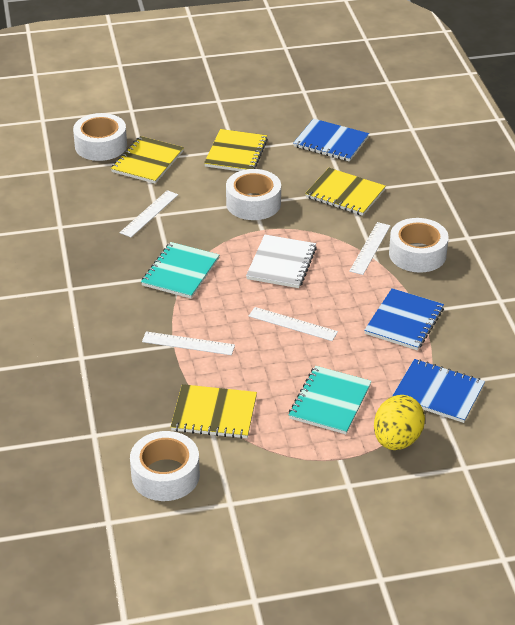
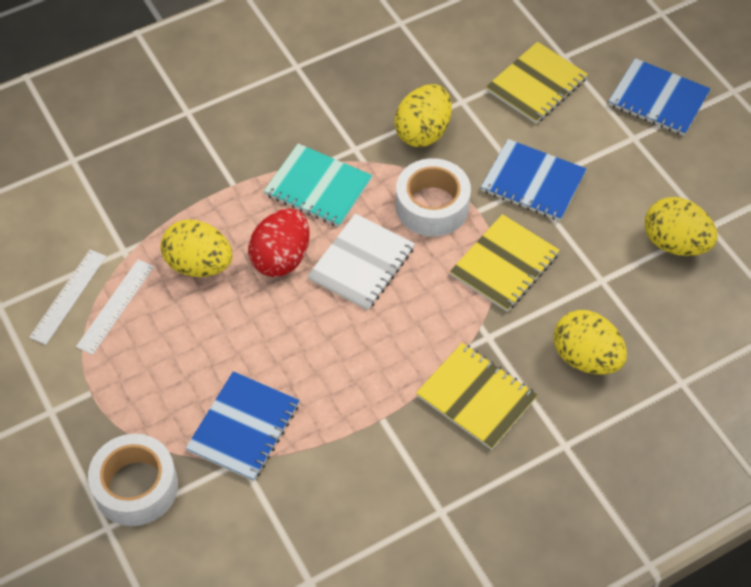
red egg: 0 -> 1
turquoise notebook: 2 -> 1
white ruler: 4 -> 2
white tape: 4 -> 2
yellow egg: 1 -> 4
yellow notebook: 4 -> 3

